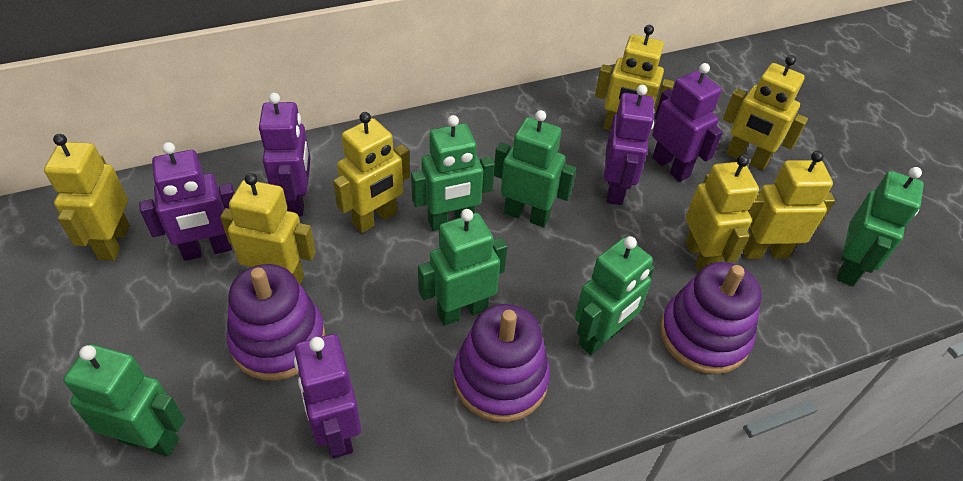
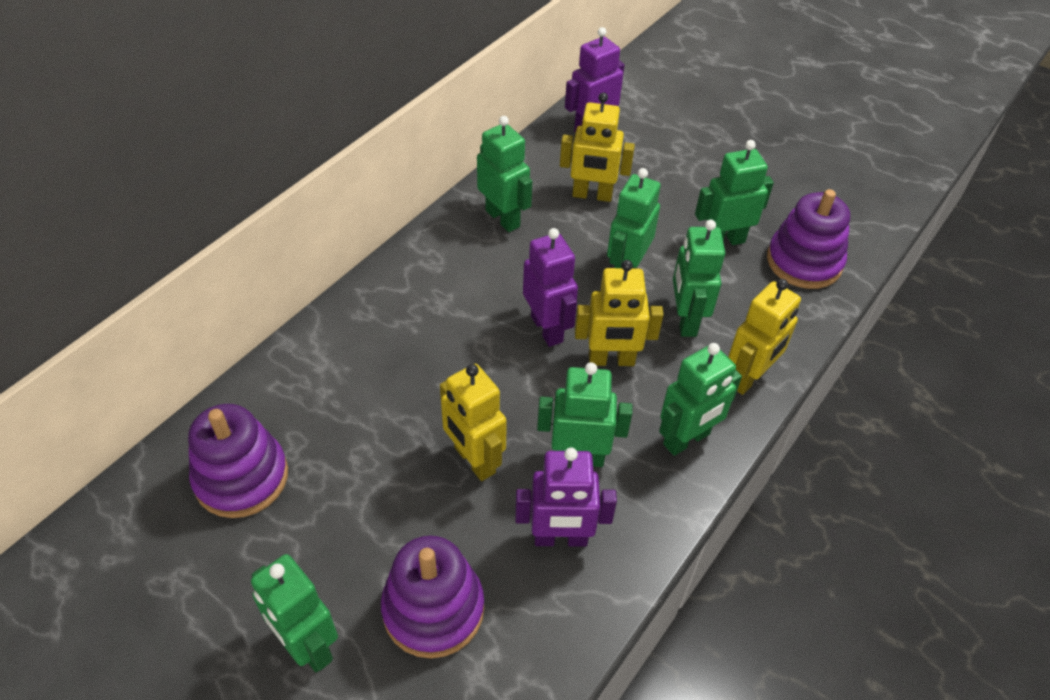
green robot: 6 -> 7
purple robot: 5 -> 3
yellow robot: 7 -> 4

